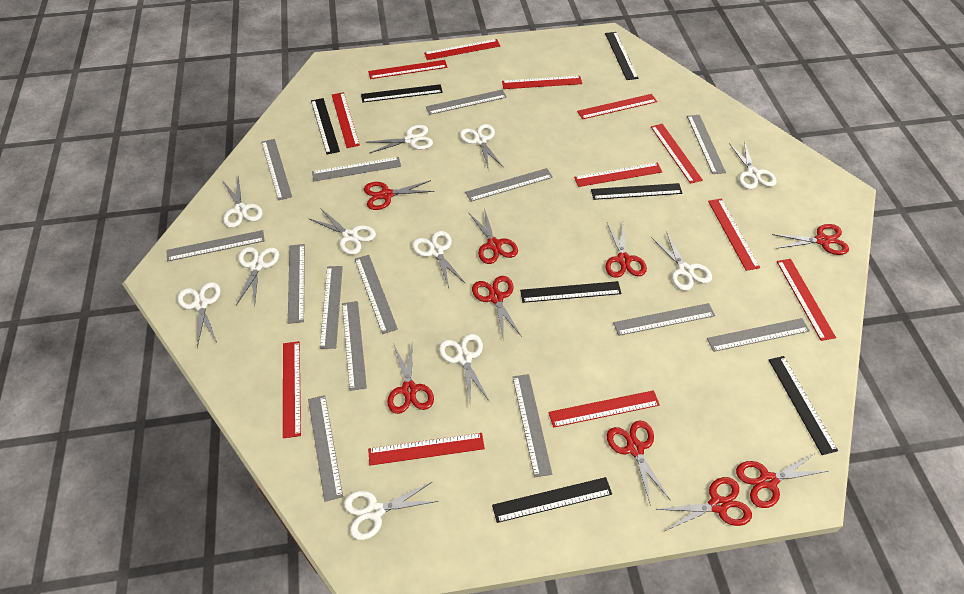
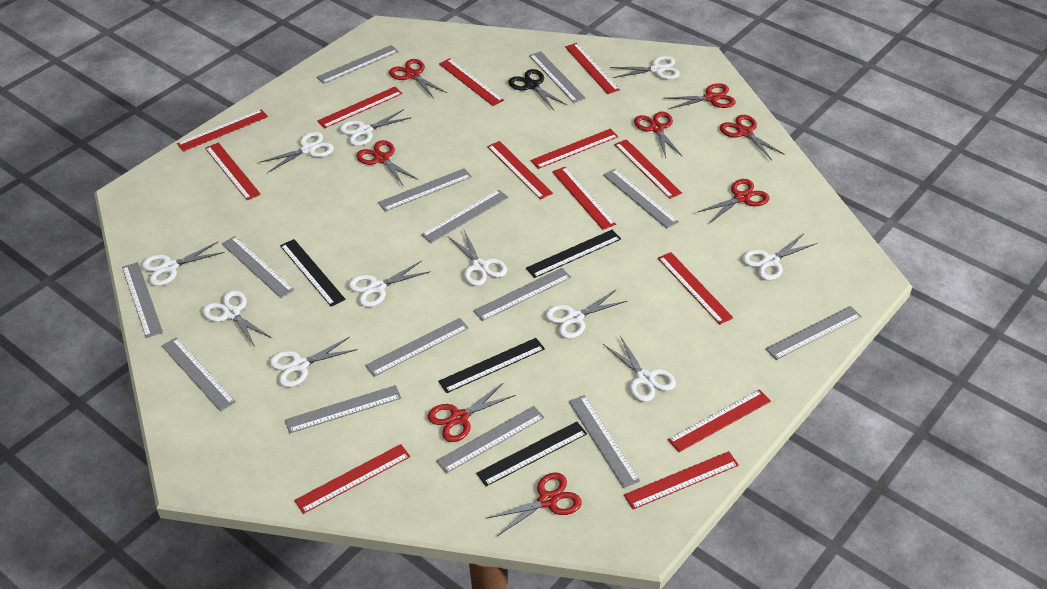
black ruler: 7 -> 4
black scissors: 0 -> 1
red ruler: 12 -> 13
red scissors: 9 -> 8

